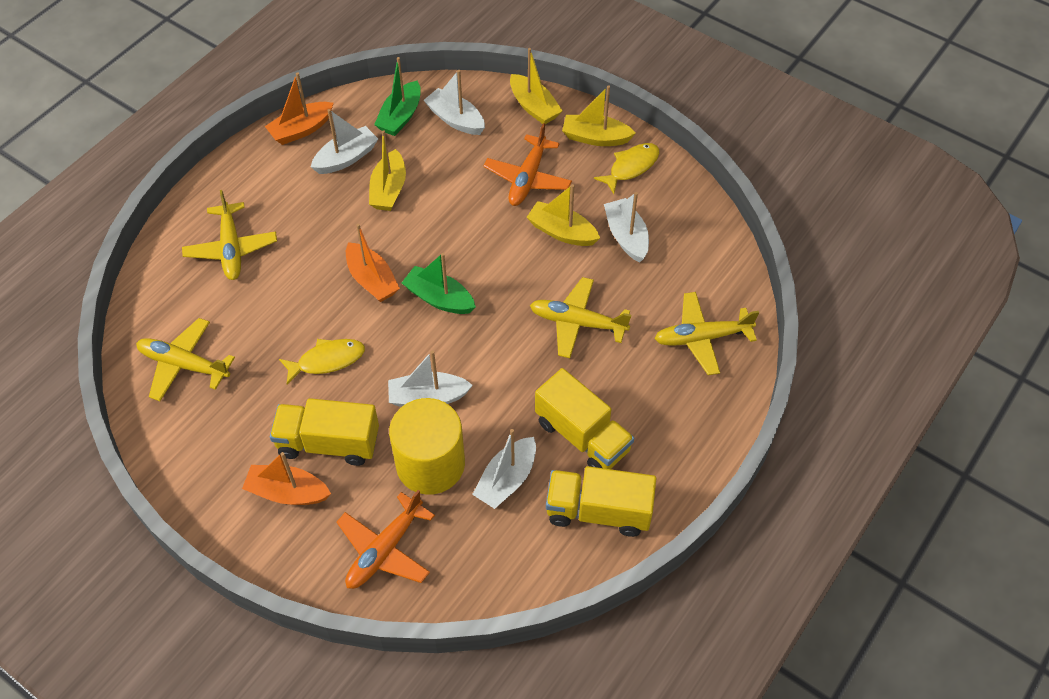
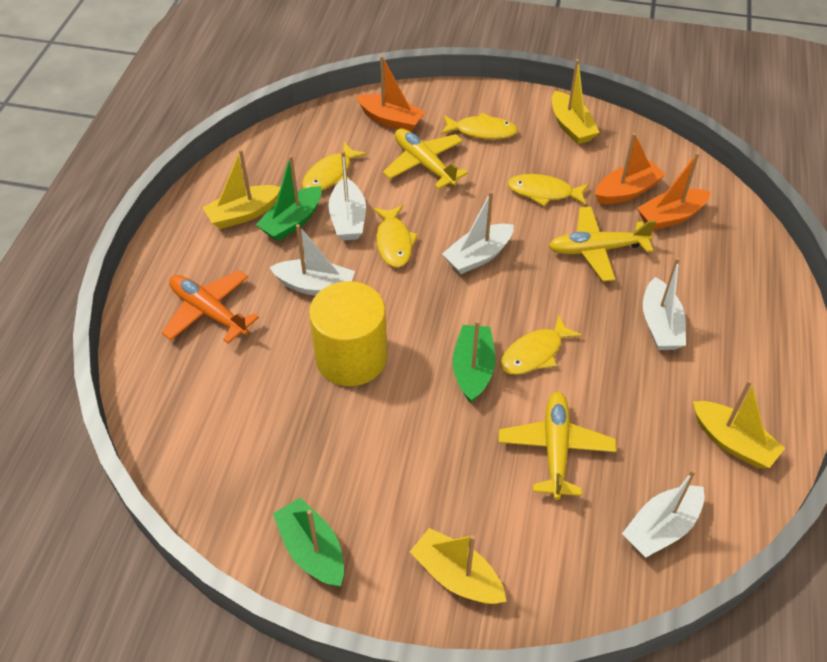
green boat: 2 -> 3
orange plane: 2 -> 1
yellow fish: 2 -> 5
yellow plane: 4 -> 3
yellow truck: 3 -> 0

